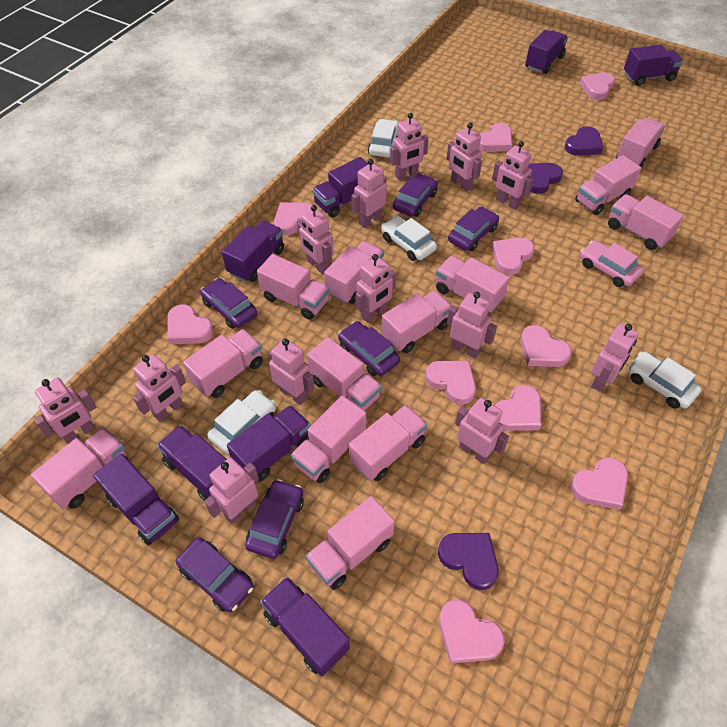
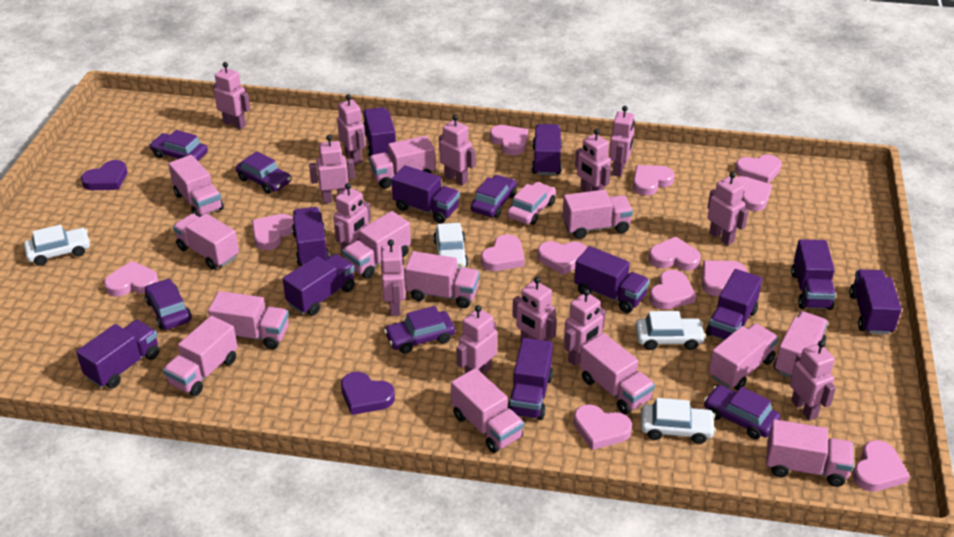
pink heart: 10 -> 13
purple heart: 3 -> 2
purple truck: 8 -> 11

